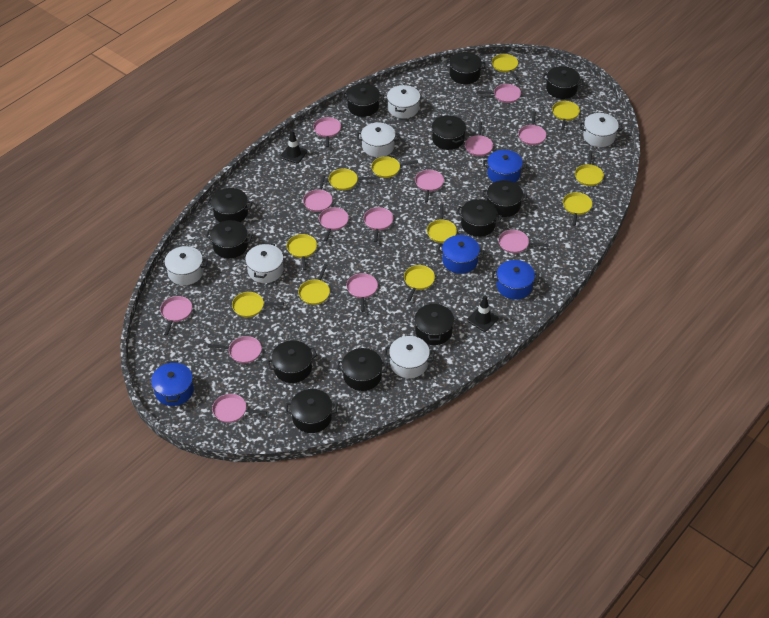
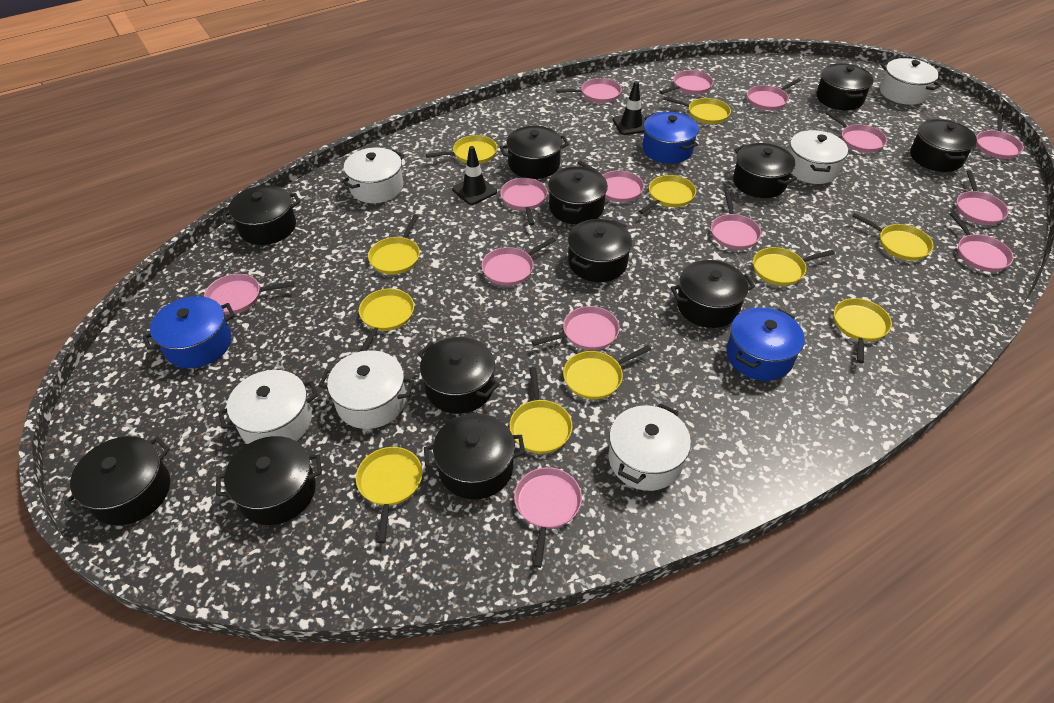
blue pot: 4 -> 3
pink pan: 13 -> 14

